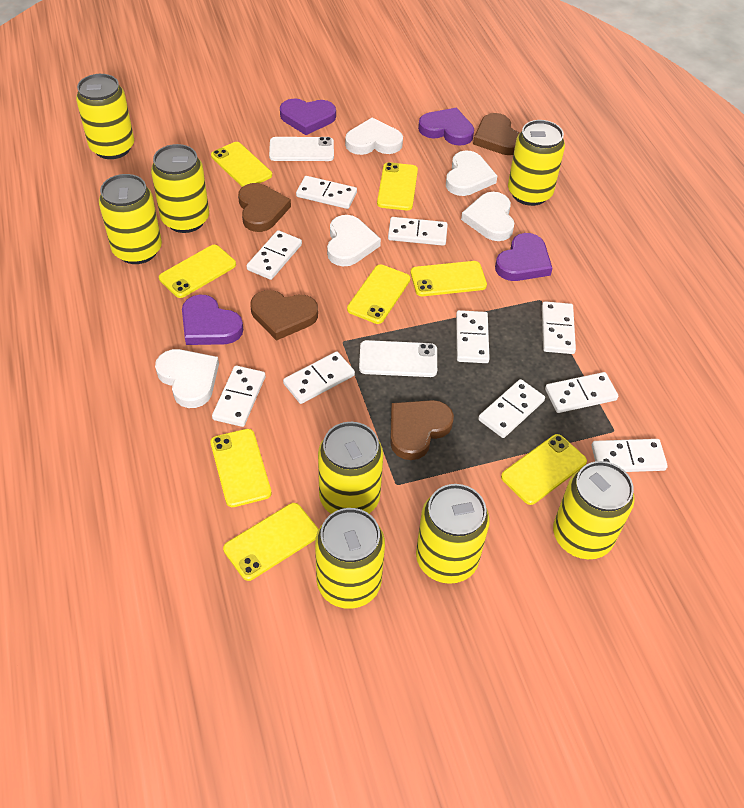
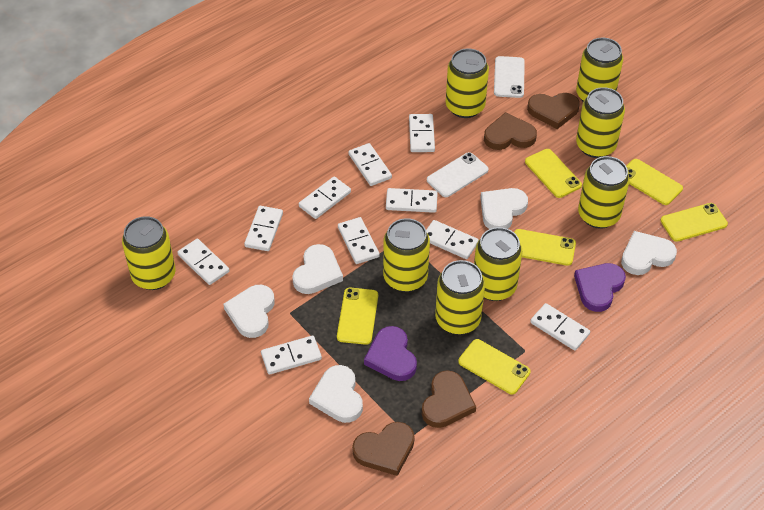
purple heart: 4 -> 2
yellow phone: 8 -> 6

